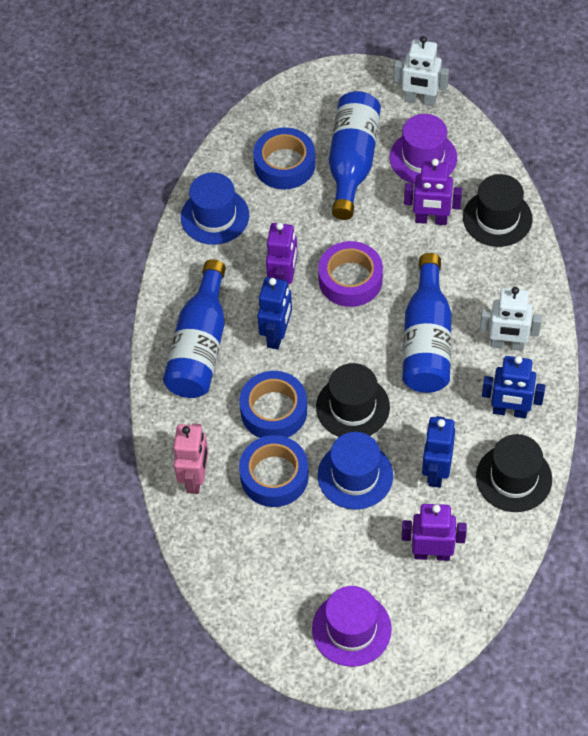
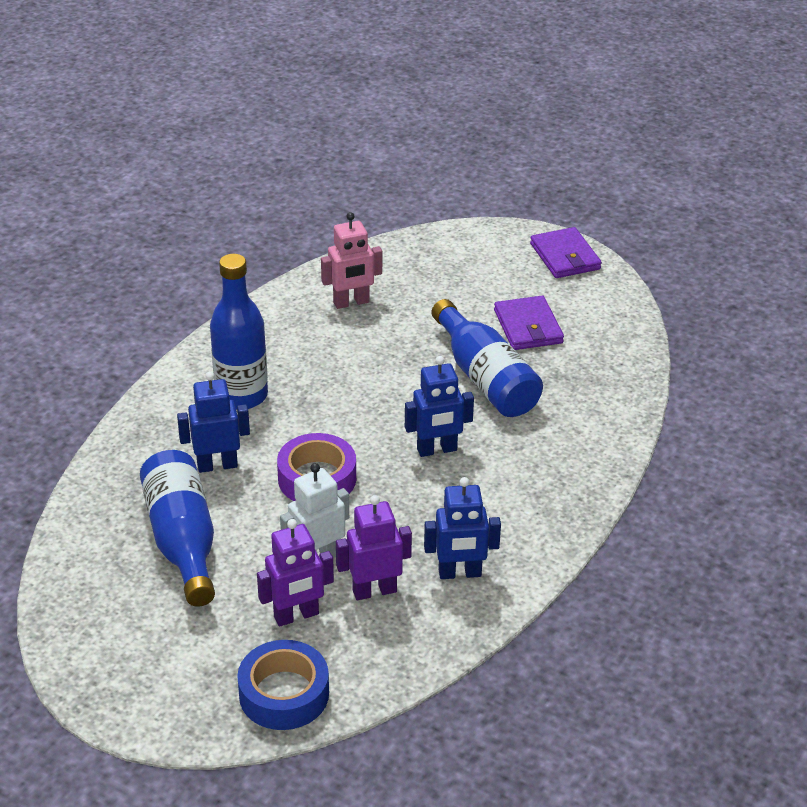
black hat: 3 -> 0
blue hat: 2 -> 0
blue tape: 3 -> 1
purple hat: 2 -> 0
purple robot: 3 -> 2
purple wallet: 0 -> 2
white robot: 2 -> 1

